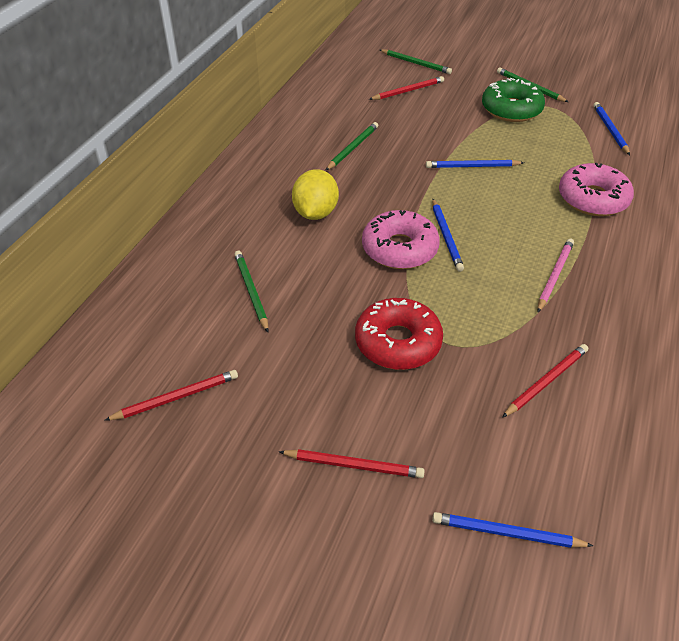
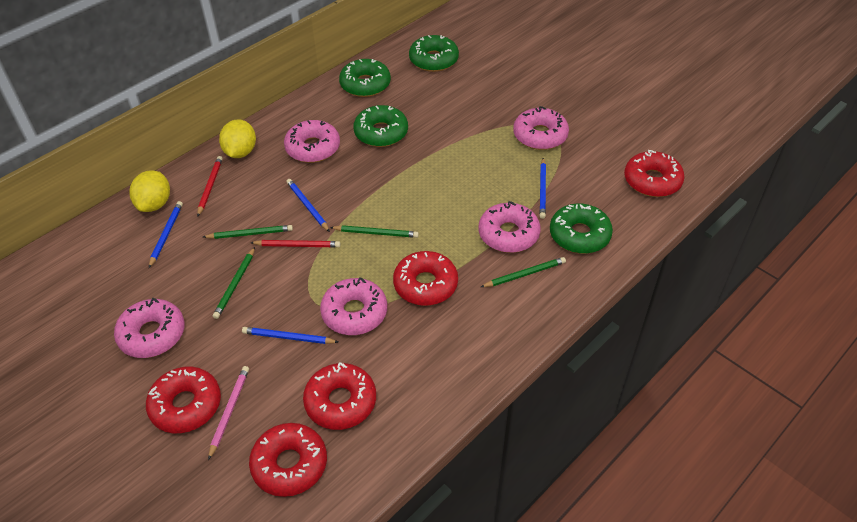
green donut: 1 -> 4
pink donut: 2 -> 5
red donut: 1 -> 5
red pencil: 4 -> 2
yellow lemon: 1 -> 2

